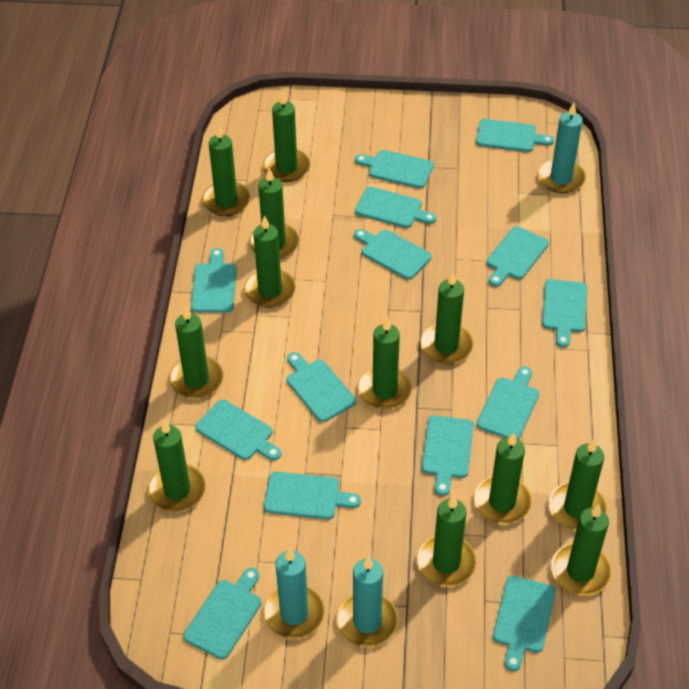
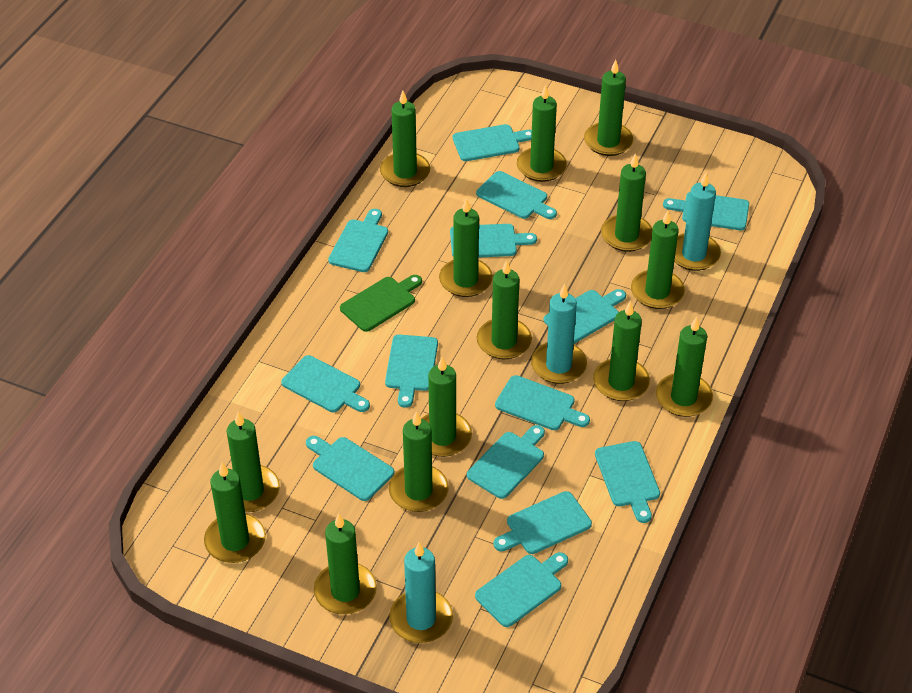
green candle: 12 -> 14
green cutting board: 0 -> 1

